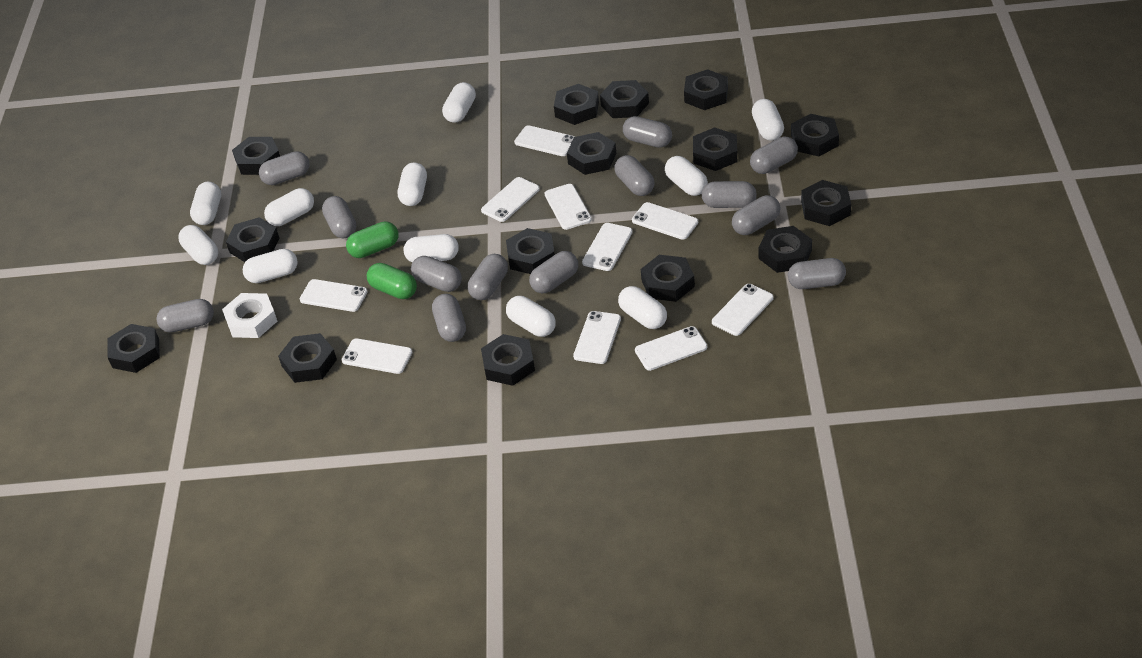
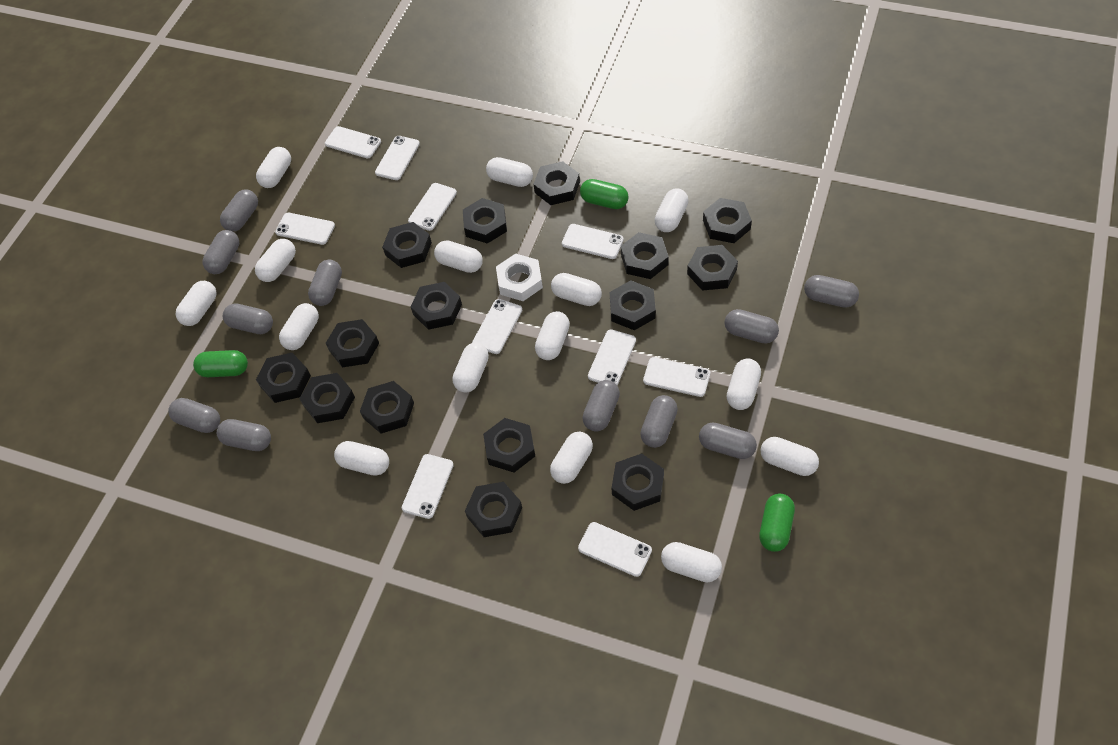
green capsule: 2 -> 3
grey capsule: 13 -> 11
white capsule: 11 -> 15

